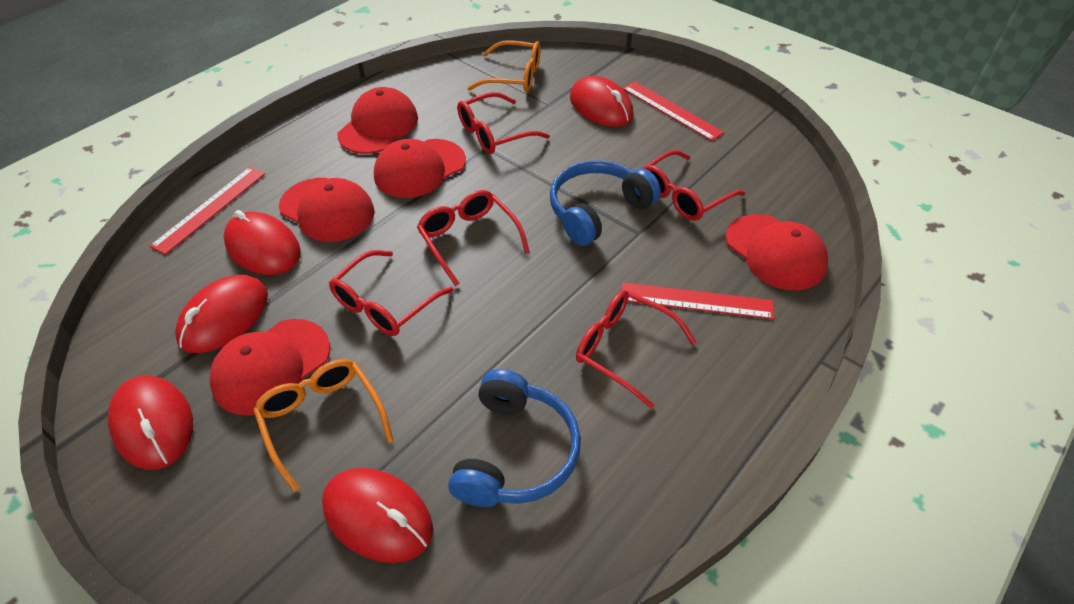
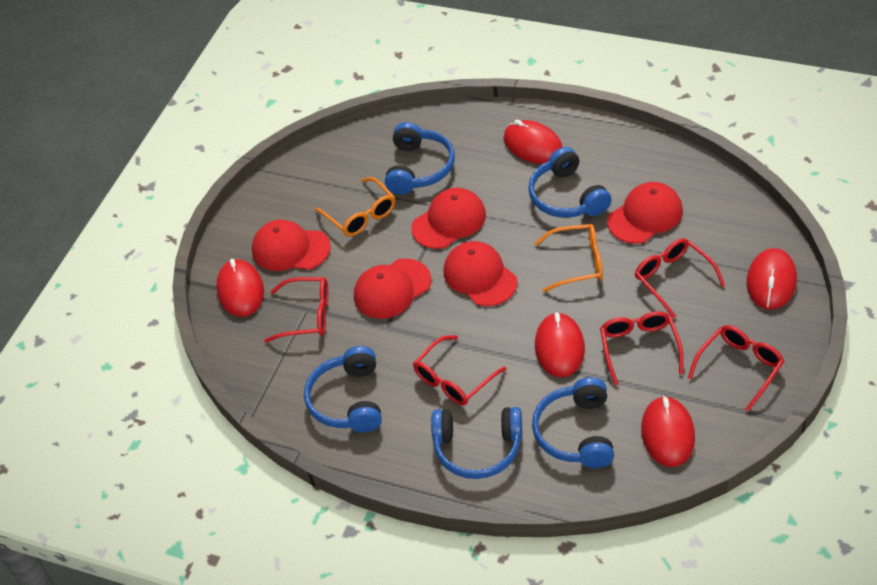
blue headphones: 2 -> 5
red ruler: 3 -> 0

